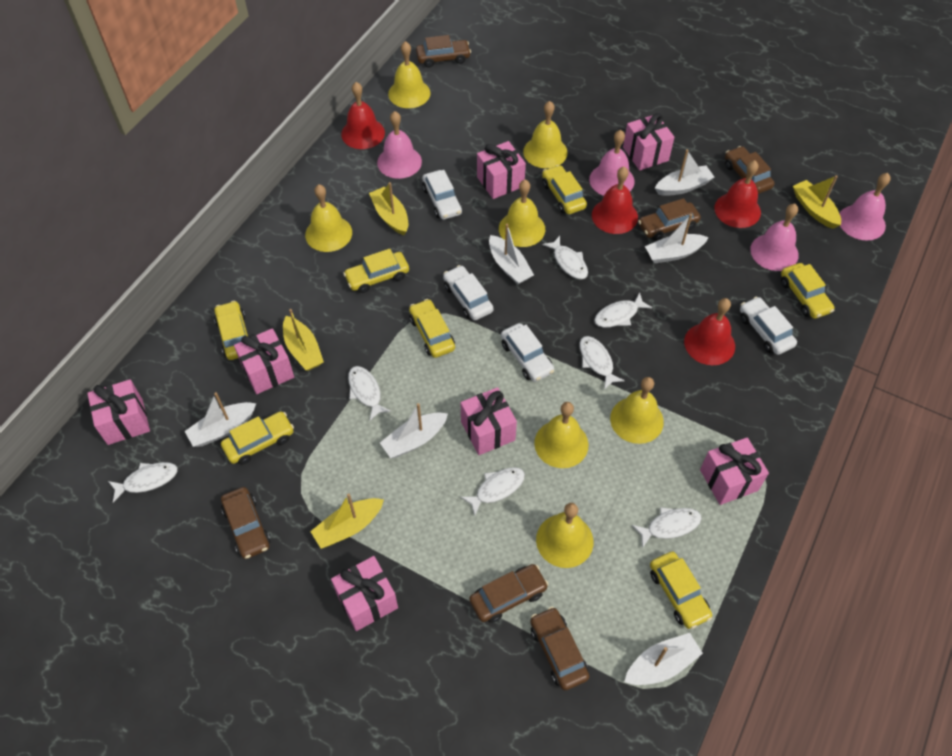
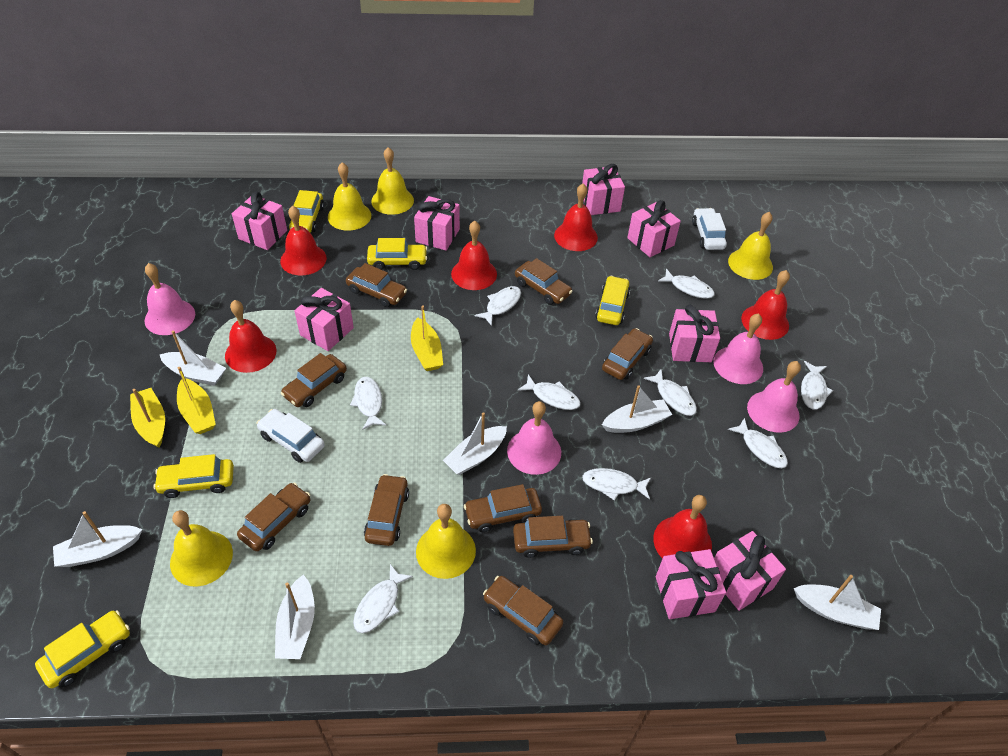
brown car: 6 -> 9
pink gift: 7 -> 8
red bell: 4 -> 6
white car: 4 -> 2
white fish: 7 -> 9
yellow bell: 7 -> 5
yellow boat: 4 -> 3
yellow car: 7 -> 5

